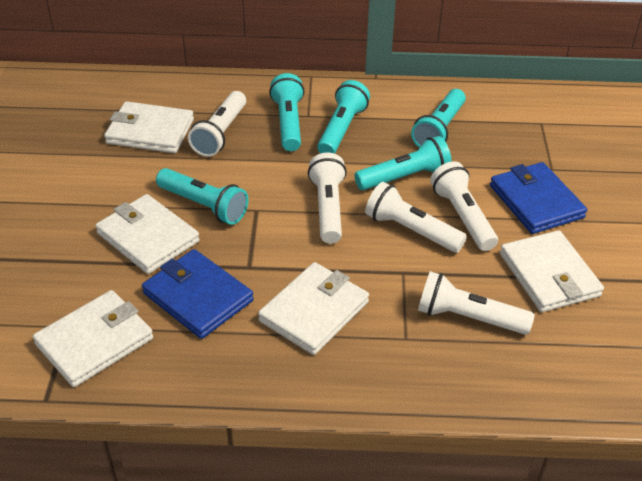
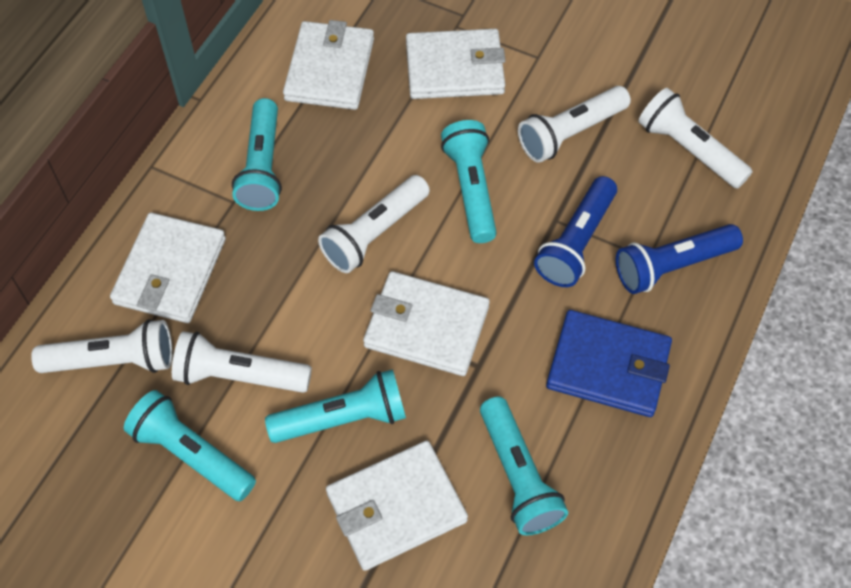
blue flashlight: 0 -> 2
blue wallet: 2 -> 1

